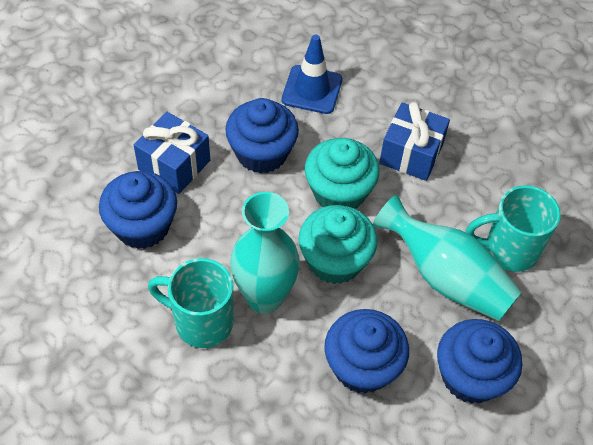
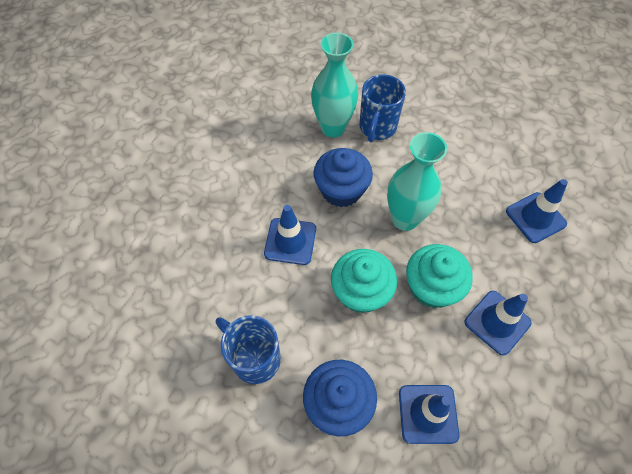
blue cupcake: 4 -> 2
blue gift: 2 -> 0
blue mug: 0 -> 2
blue traffic cone: 1 -> 4
turquoise mug: 2 -> 0

